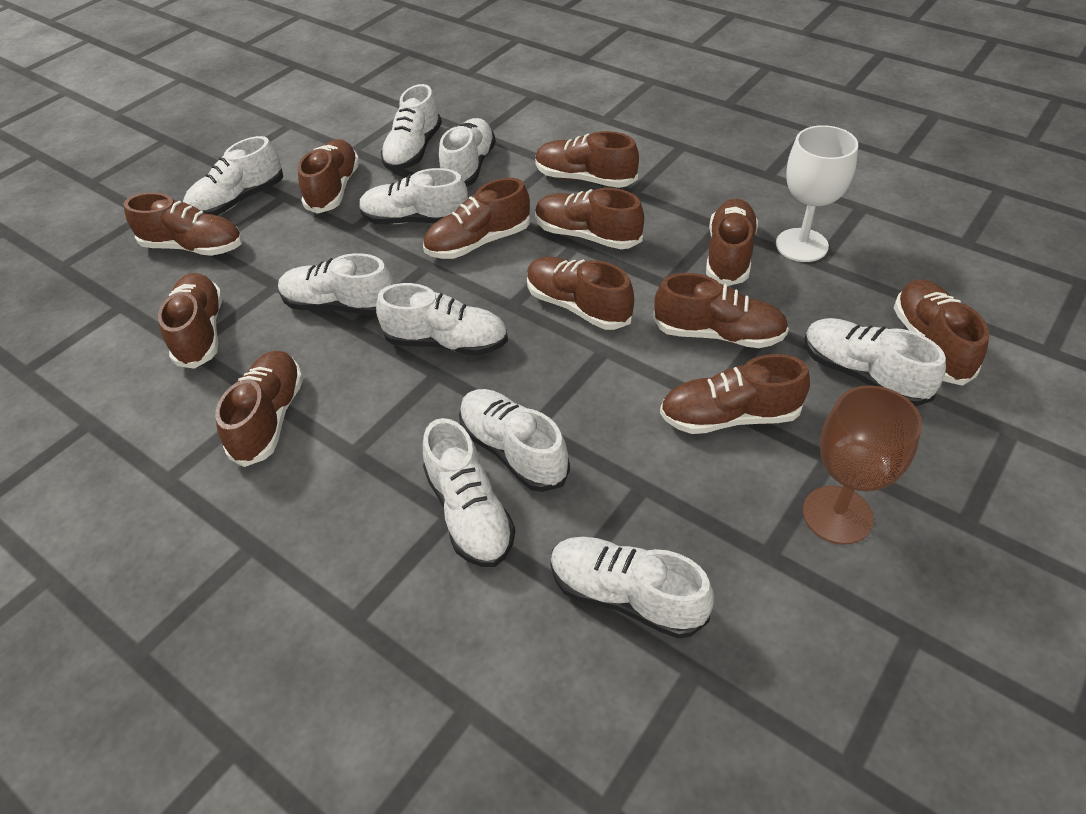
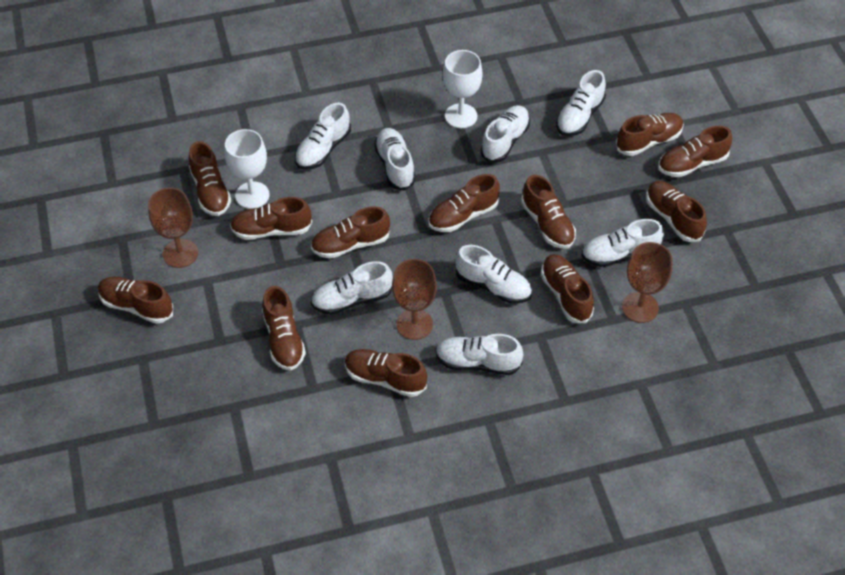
brown goblet: 1 -> 3
white goblet: 1 -> 2
white shoe: 10 -> 8

